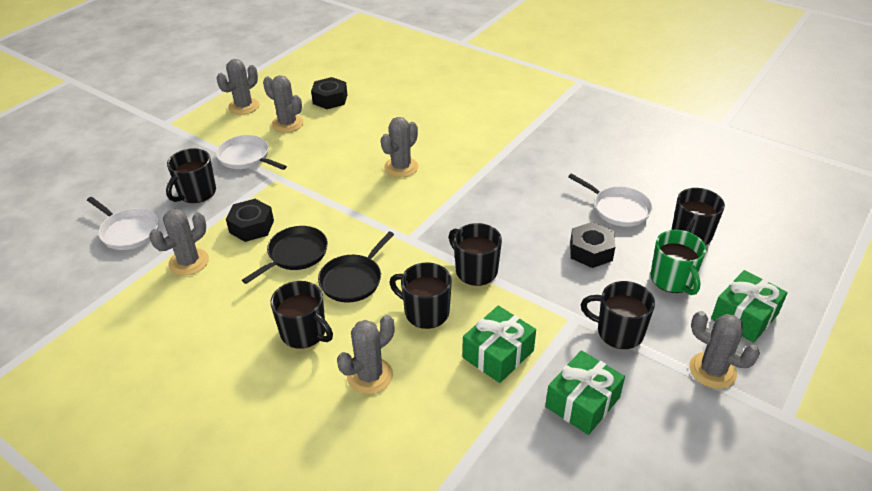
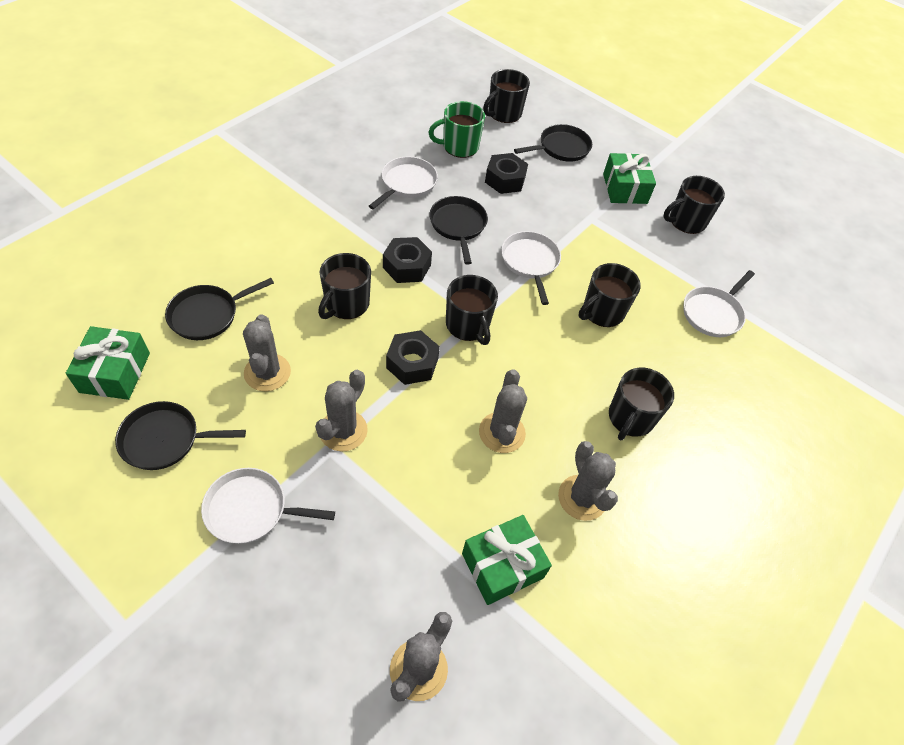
black pan: 2 -> 4
grey cactus: 6 -> 5
white pan: 3 -> 4

